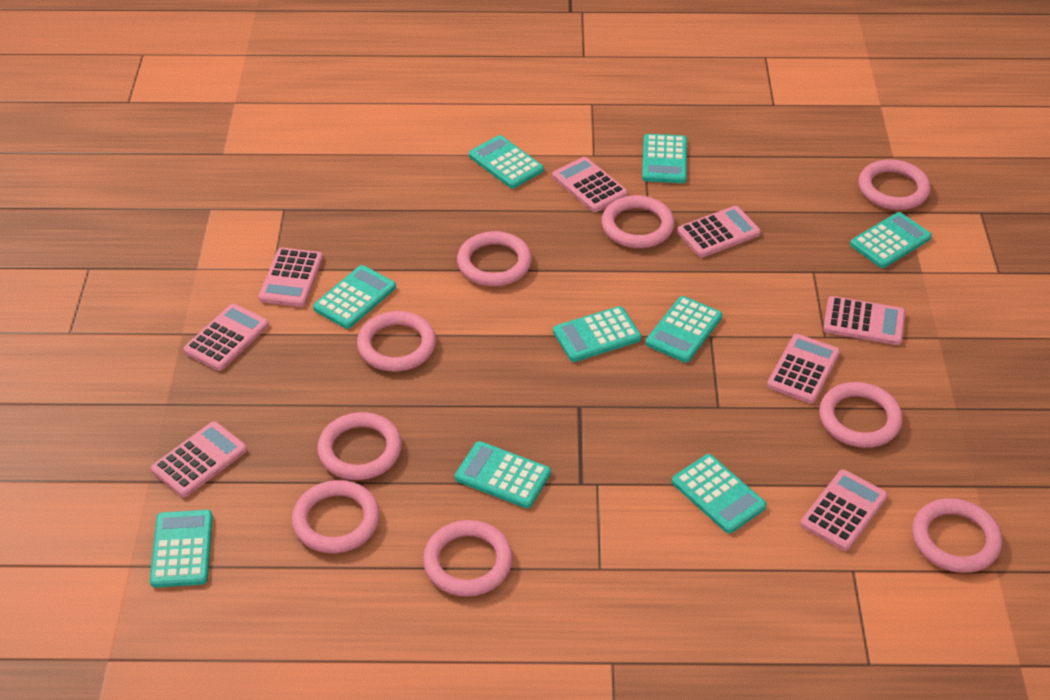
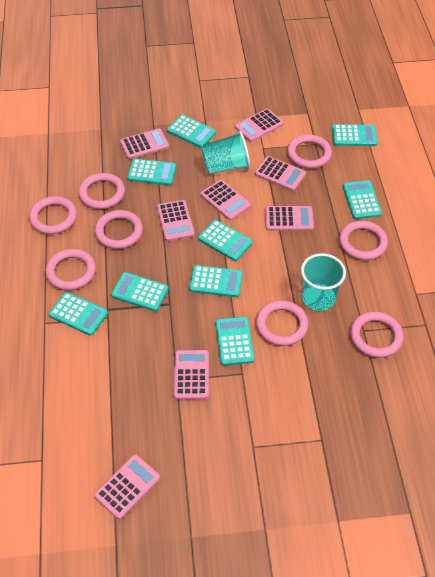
pink ring: 9 -> 8
turquoise cup: 0 -> 2

